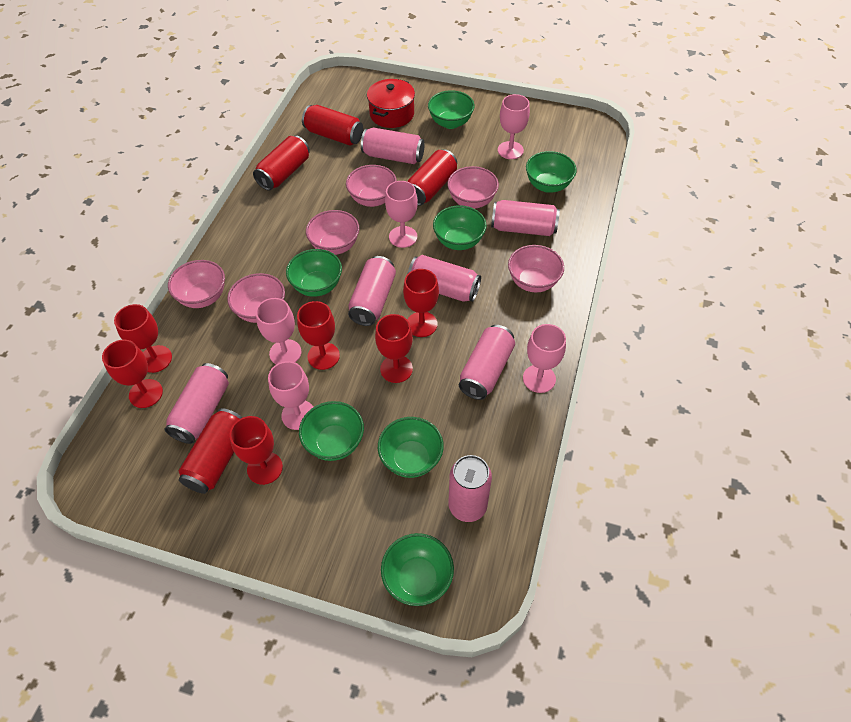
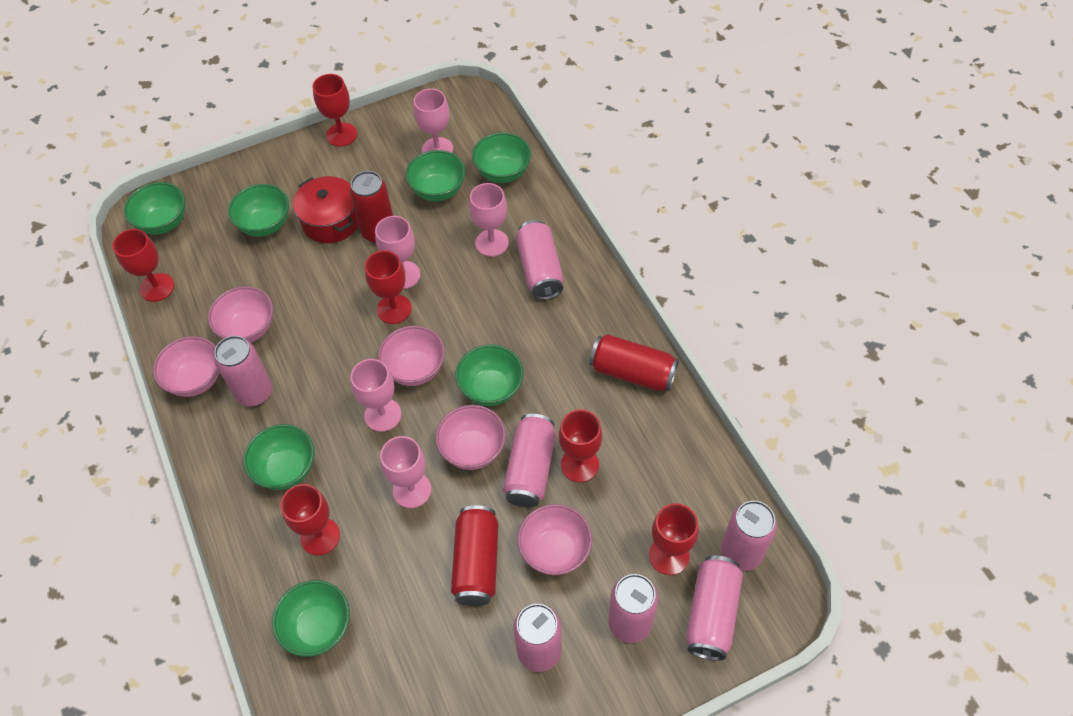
pink bowl: 6 -> 5
red can: 4 -> 3

